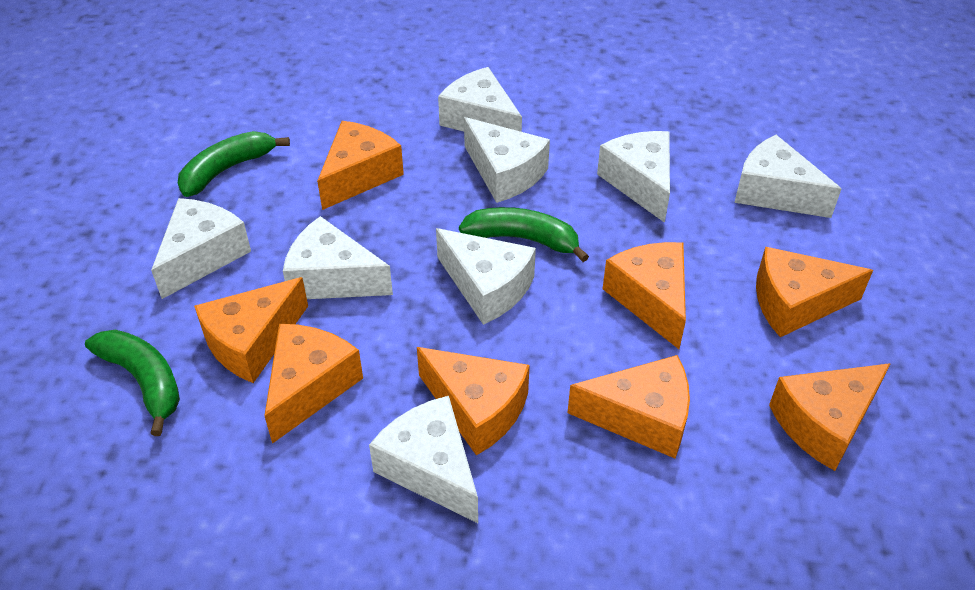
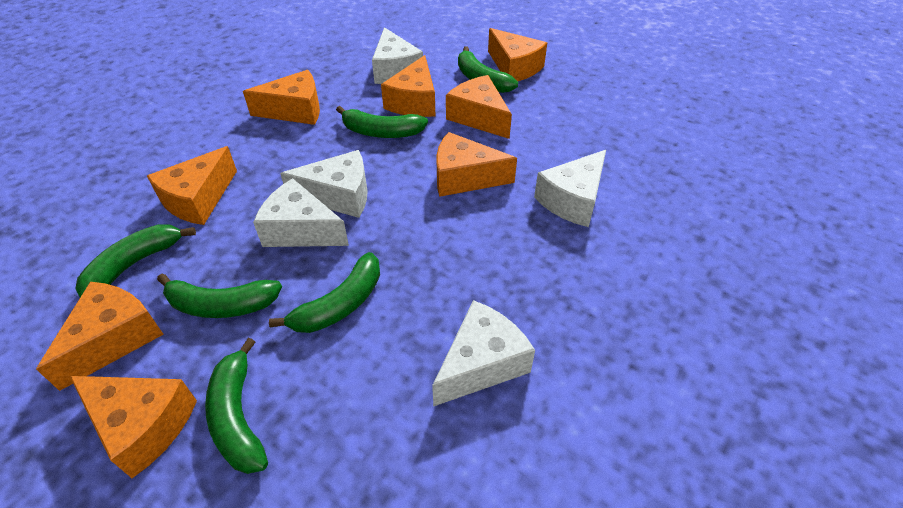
green banana: 3 -> 6
white cheese: 8 -> 5

